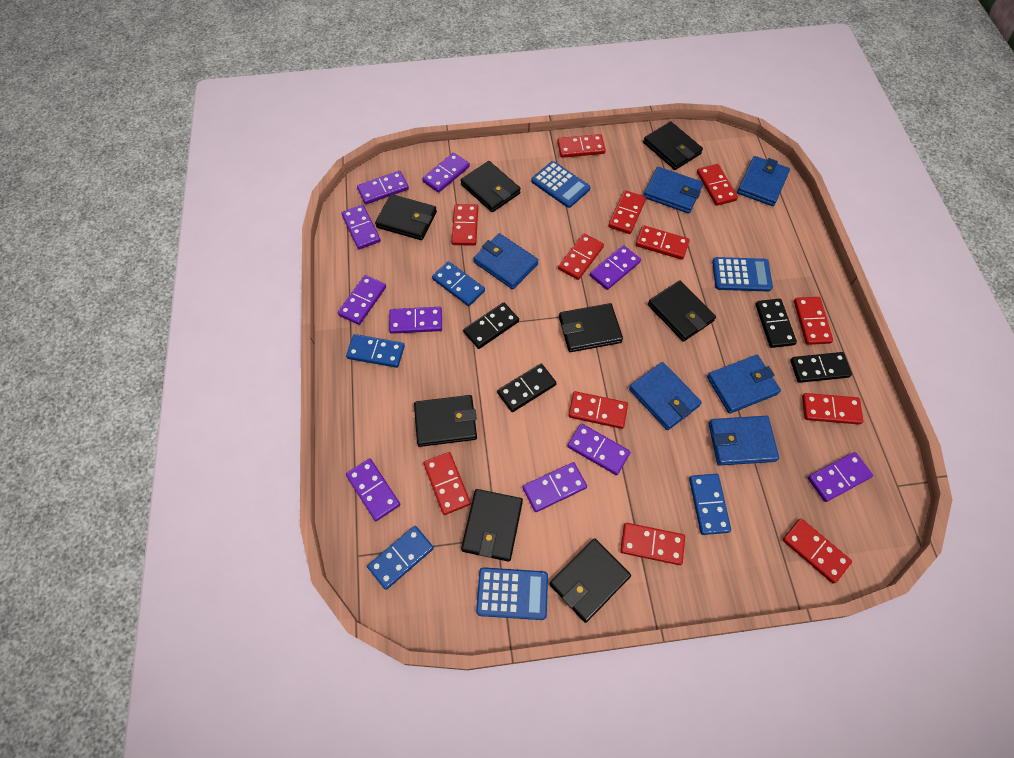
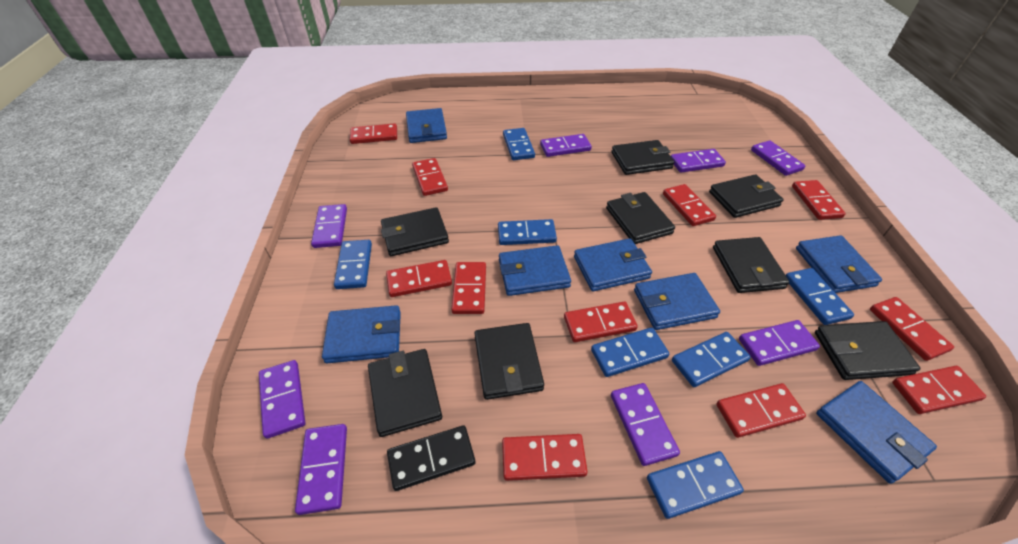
black domino: 4 -> 1
blue calculator: 3 -> 0
blue domino: 4 -> 7
blue wallet: 6 -> 7
purple domino: 10 -> 8
red domino: 12 -> 11

